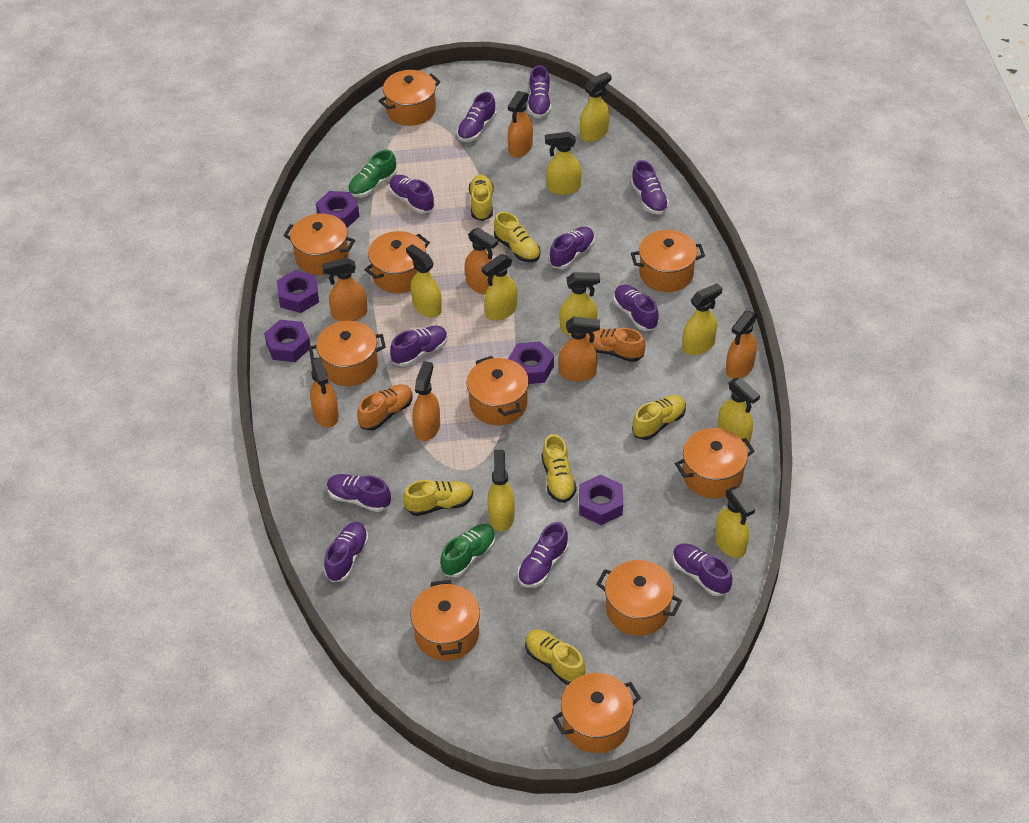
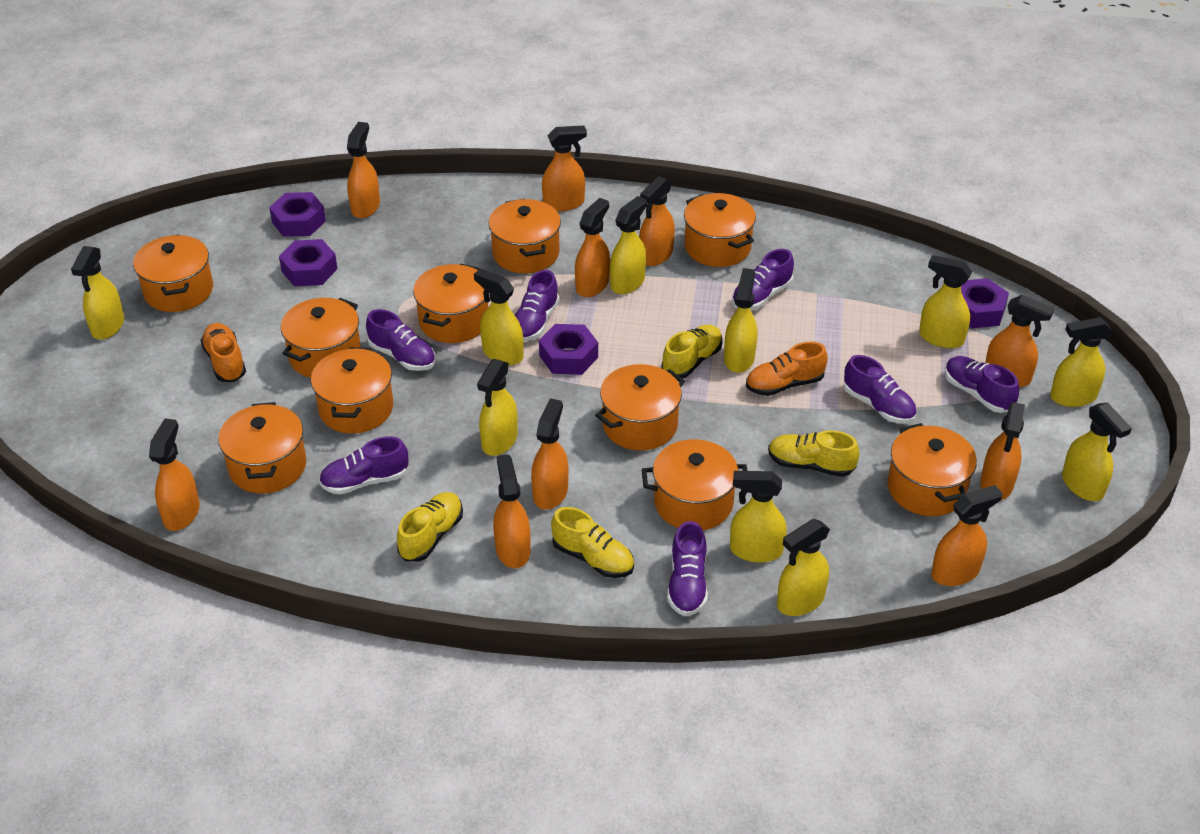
green shoe: 2 -> 0
orange spray bottle: 7 -> 10
purple nut: 5 -> 4
purple shoe: 11 -> 7
yellow shoe: 6 -> 4
yellow spray bottle: 9 -> 10

